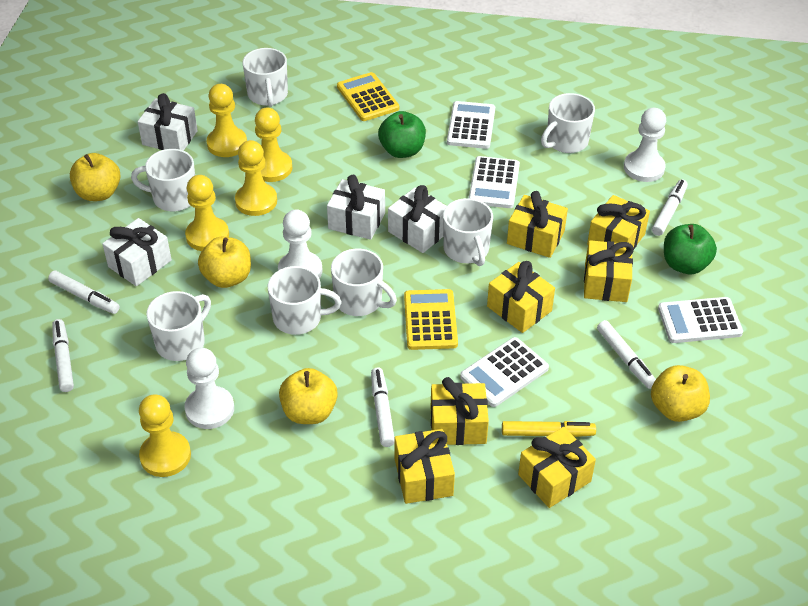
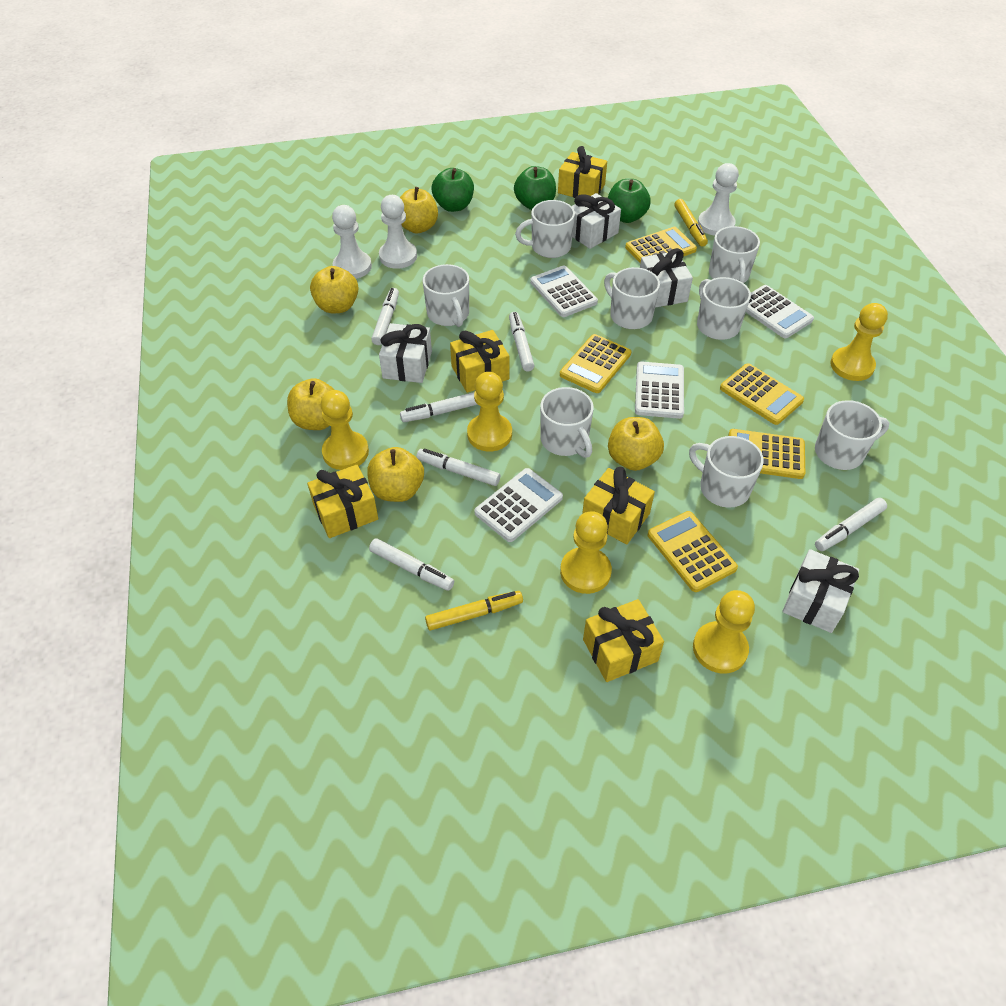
green apple: 2 -> 3
white marker: 5 -> 6
white mug: 7 -> 8
yellow apple: 4 -> 5
yellow calculator: 2 -> 5
yellow gift: 7 -> 5
yellow marker: 1 -> 2

